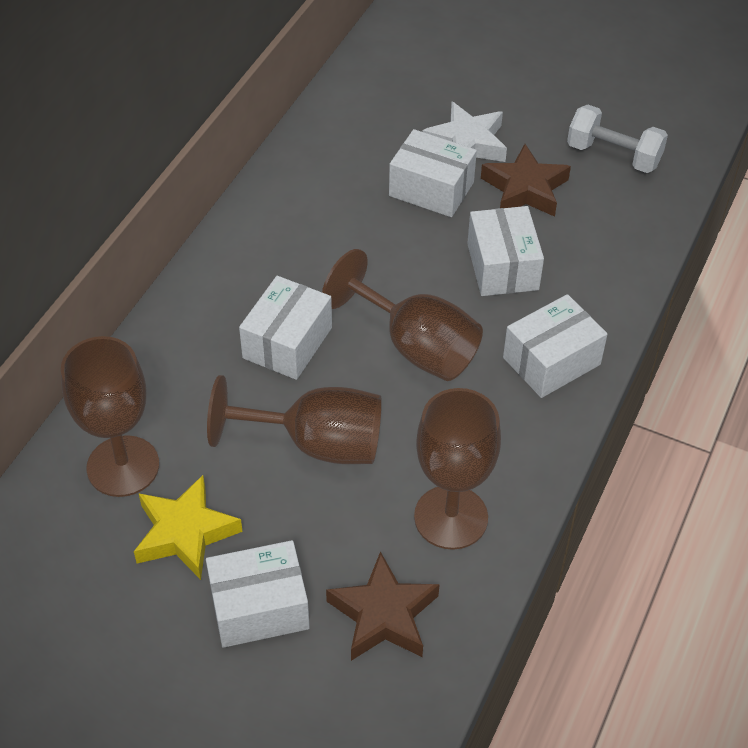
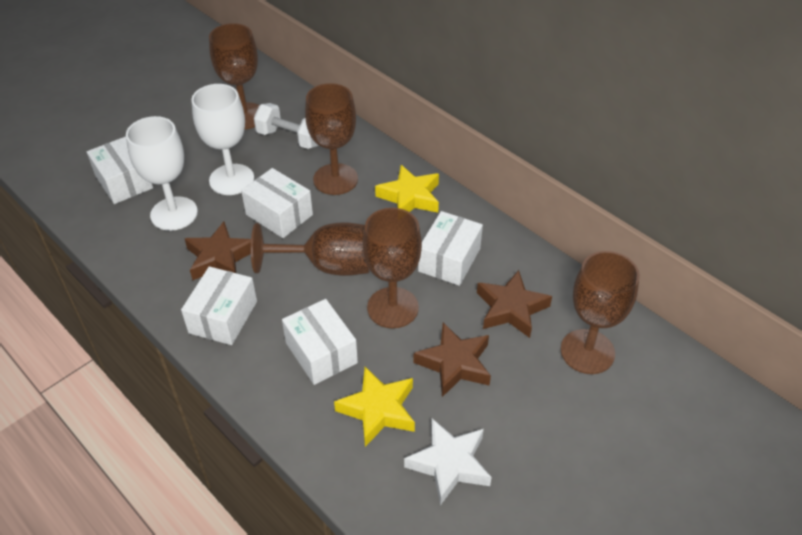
brown goblet: 4 -> 5
brown star: 2 -> 3
white goblet: 0 -> 2
yellow star: 1 -> 2

